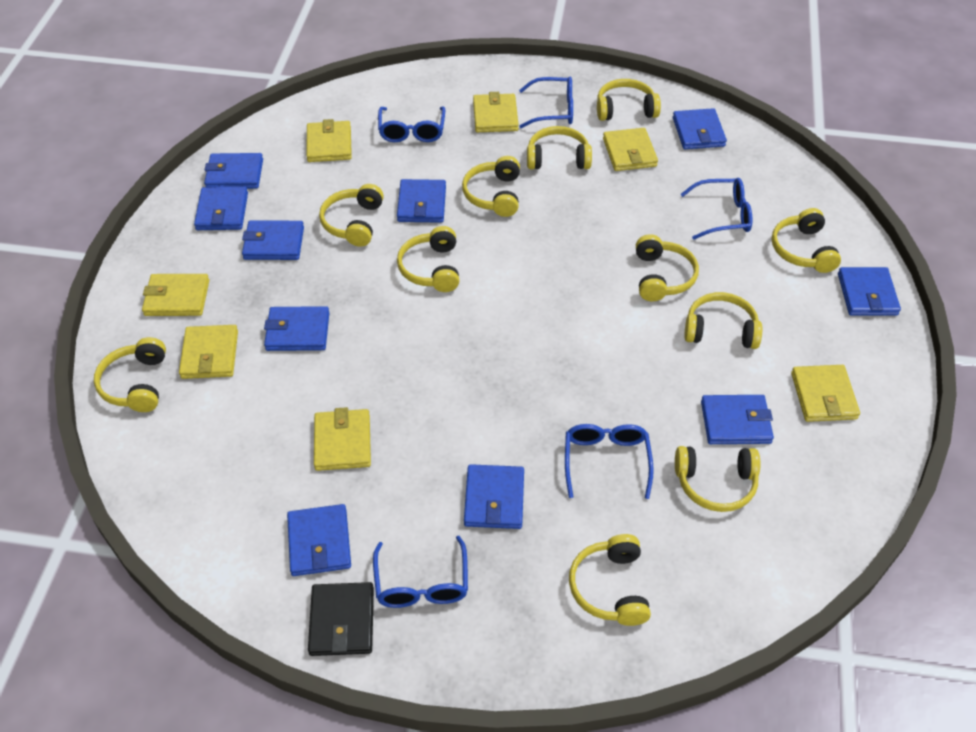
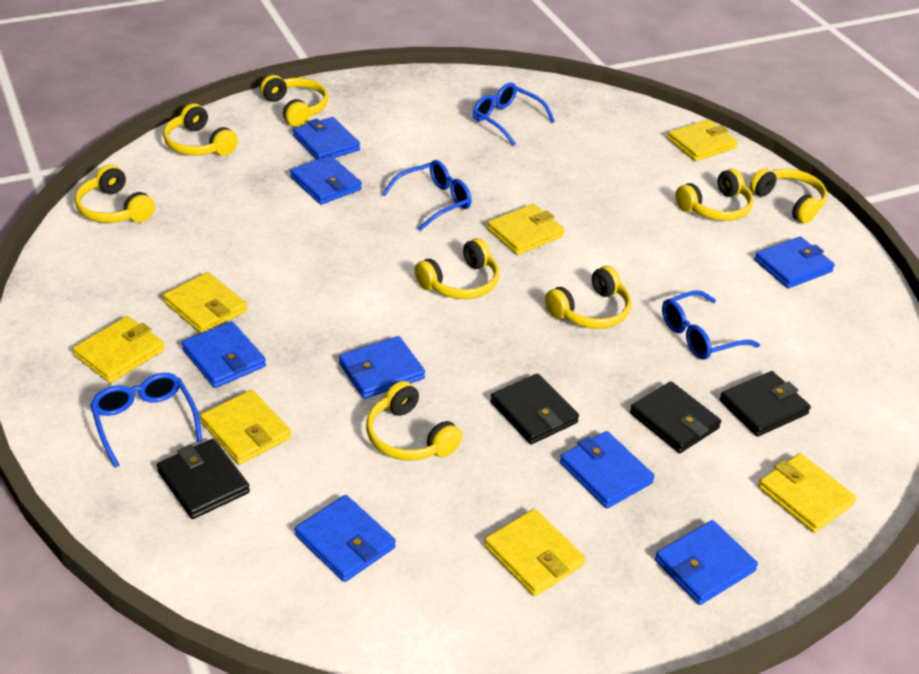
black wallet: 1 -> 4
blue glasses: 5 -> 4
blue wallet: 10 -> 8
yellow headphones: 11 -> 8

